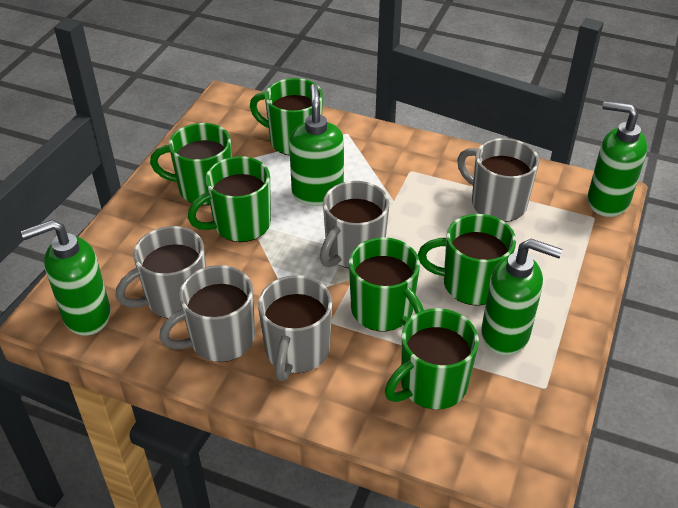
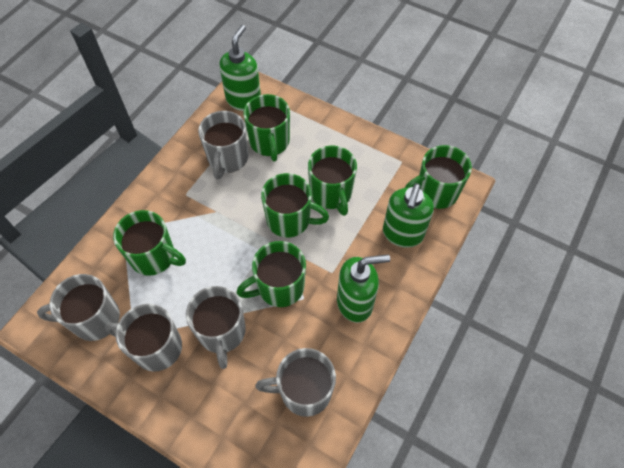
green soap dispenser: 4 -> 3

